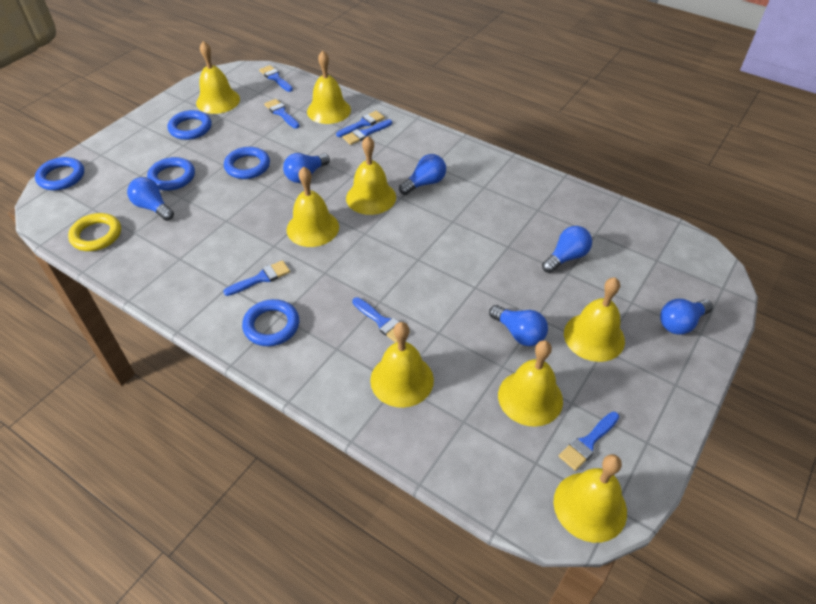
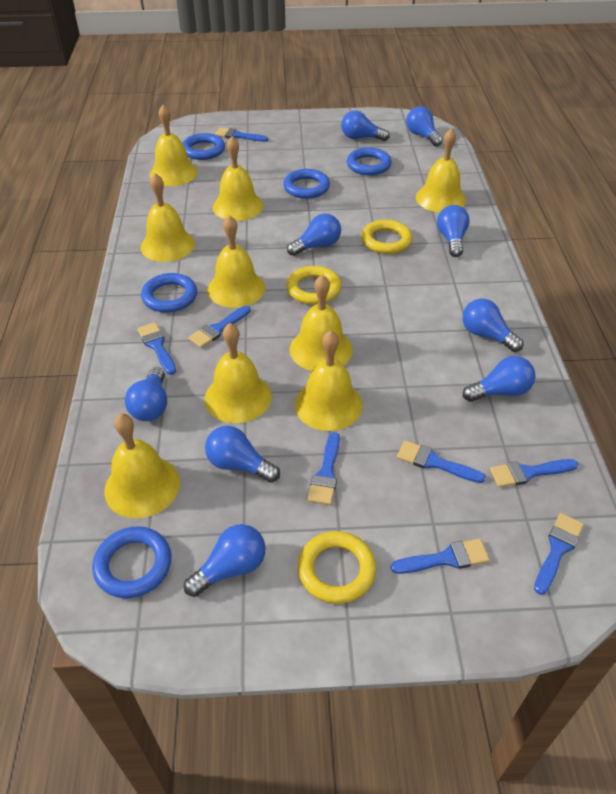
blue brush: 7 -> 8
blue light bulb: 6 -> 9
yellow bell: 8 -> 9
yellow ring: 1 -> 3

